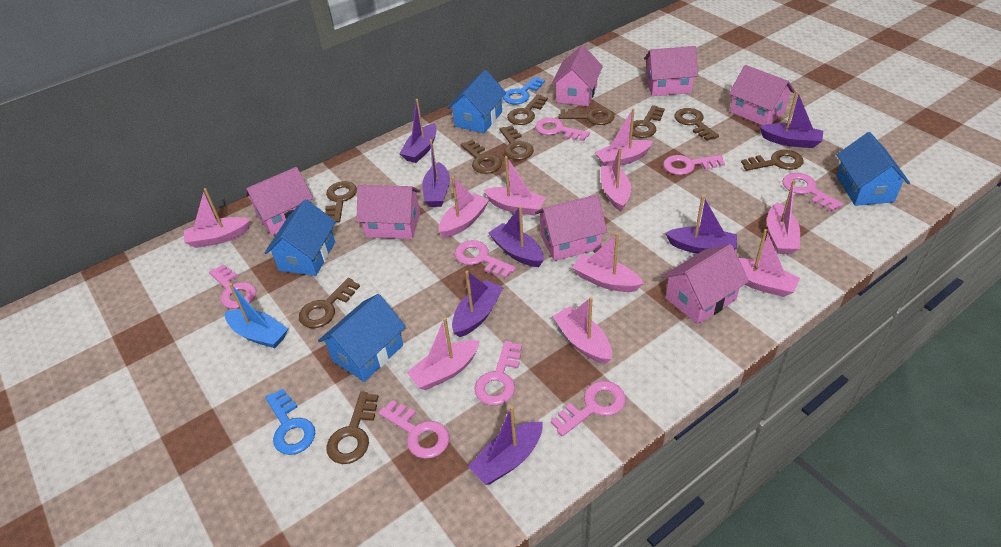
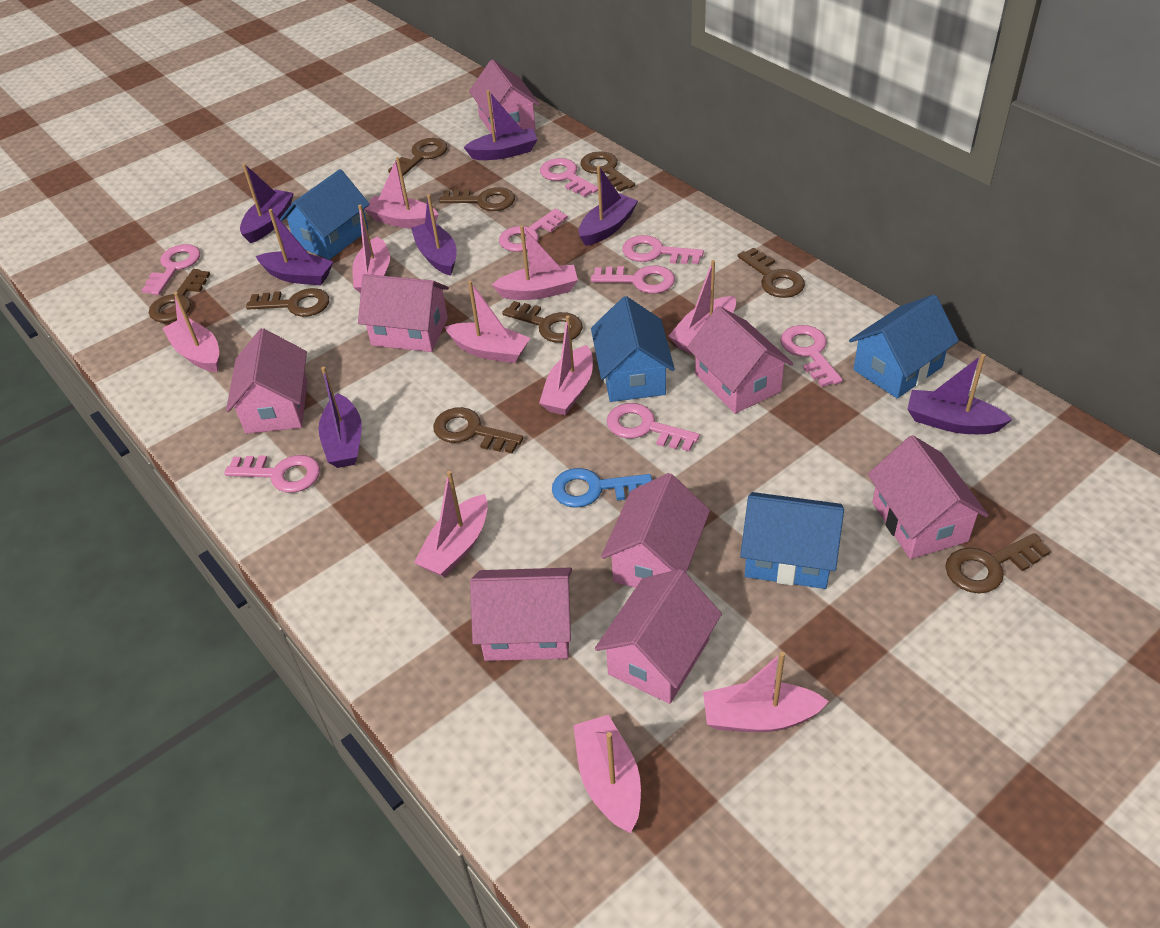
blue boat: 1 -> 0
blue key: 2 -> 1
brown key: 10 -> 9
pink house: 7 -> 8

